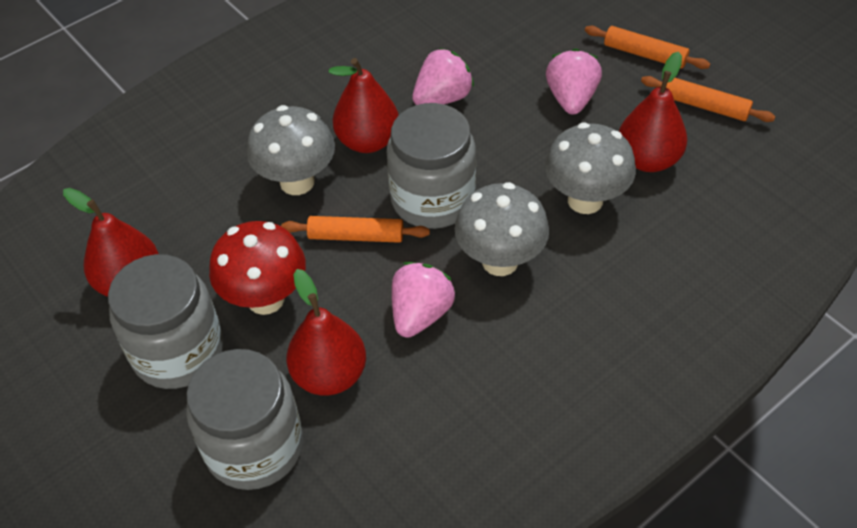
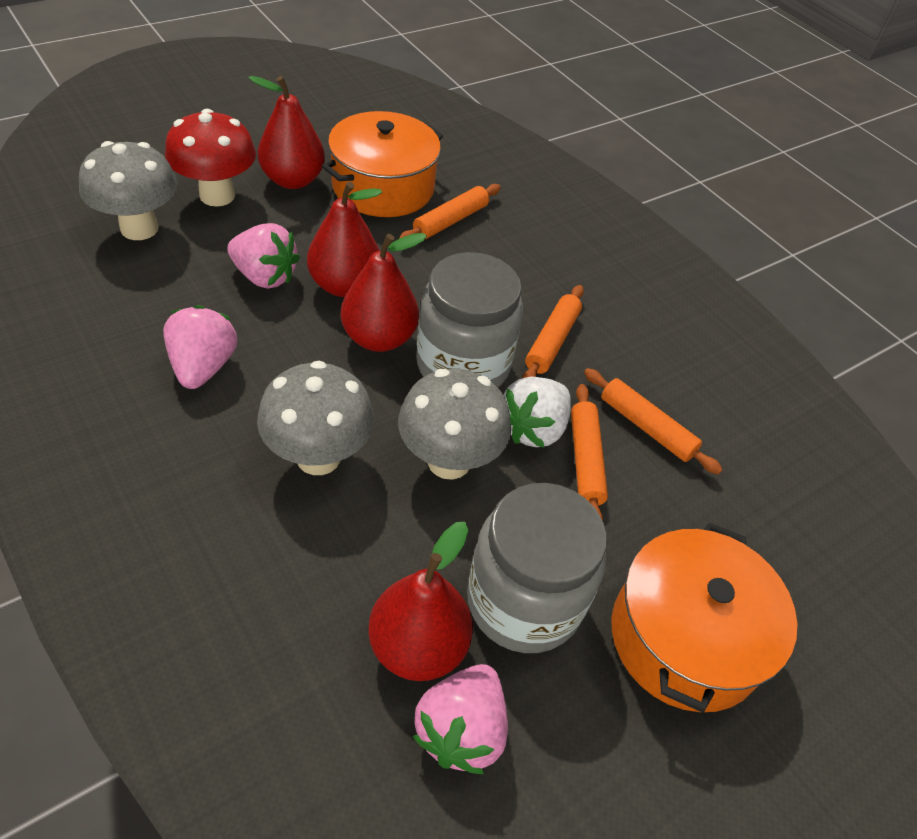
grey jar: 3 -> 2
orange pot: 0 -> 2
orange rolling pin: 3 -> 4
white strawberry: 0 -> 1

